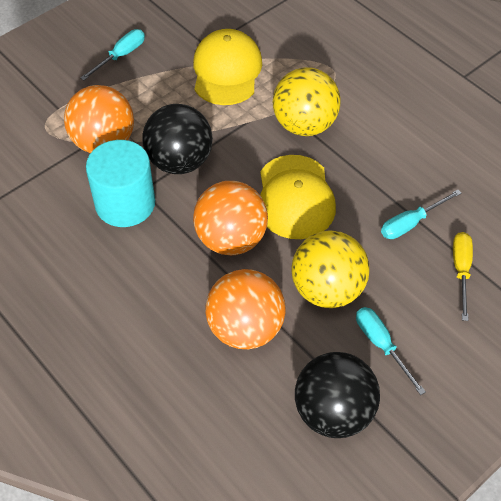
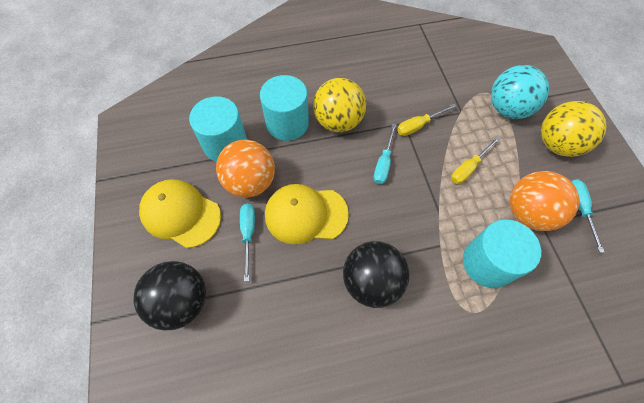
orange ball: 3 -> 2
turquoise ball: 0 -> 1
turquoise cylinder: 1 -> 3
yellow screwdriver: 1 -> 2

